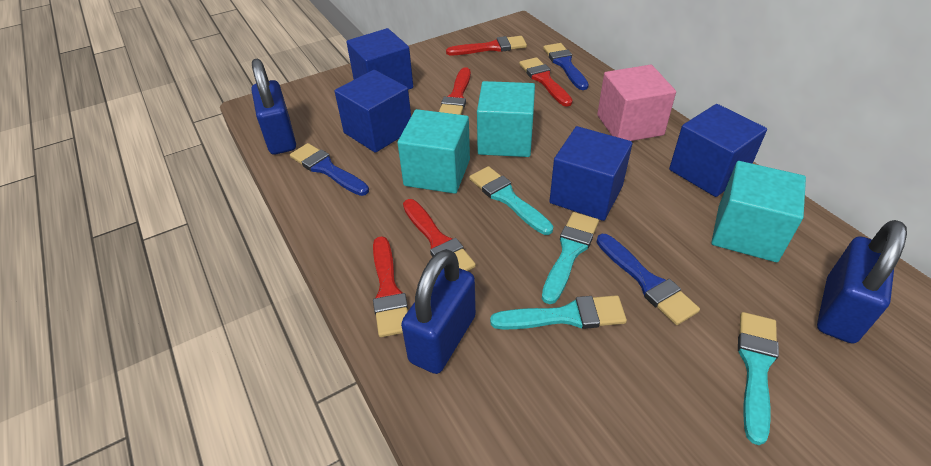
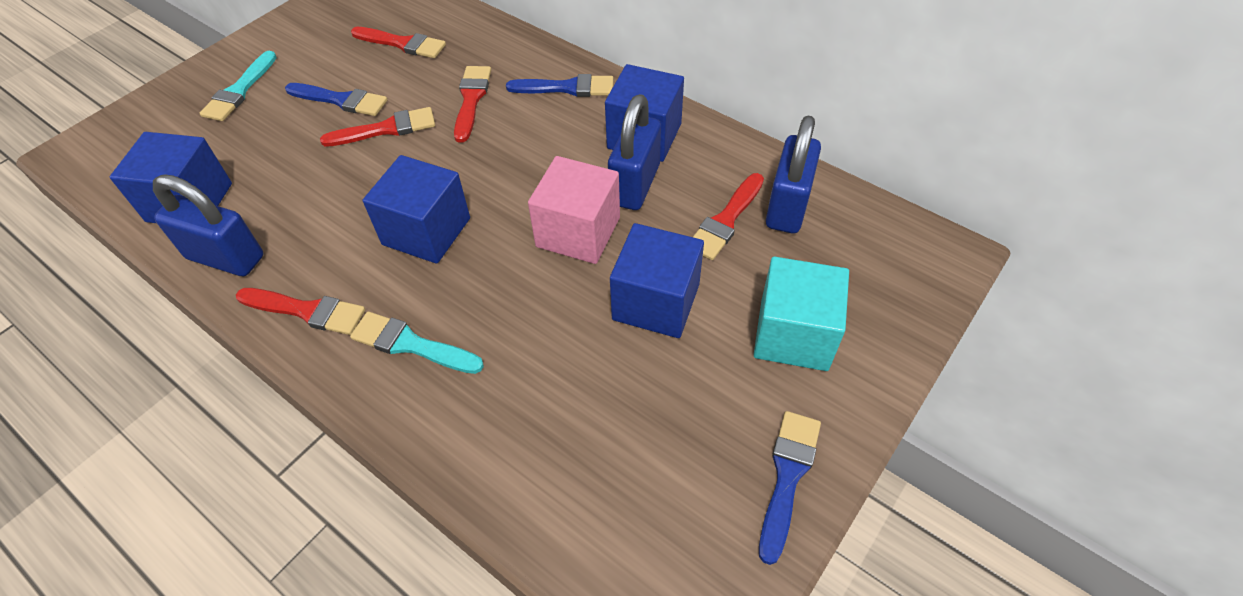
turquoise brush: 4 -> 2
turquoise cube: 3 -> 1

